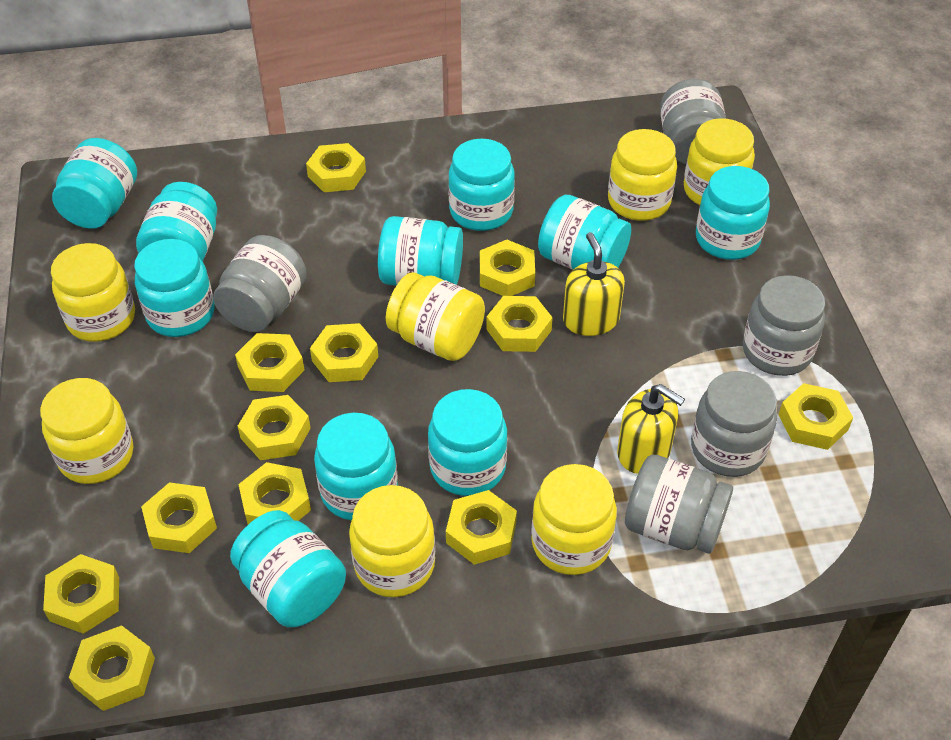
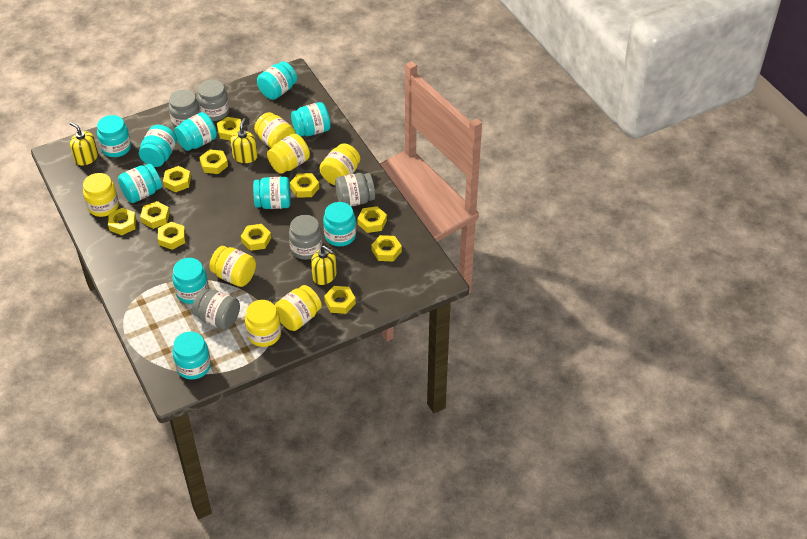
yellow nut: 12 -> 11
yellow soap dispenser: 2 -> 3

